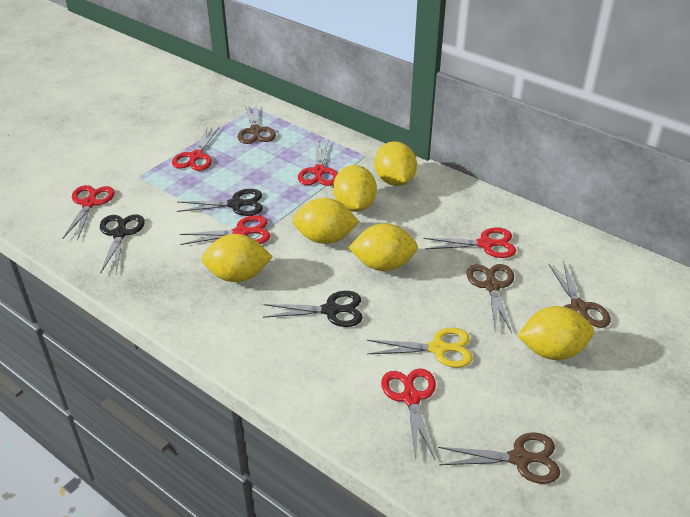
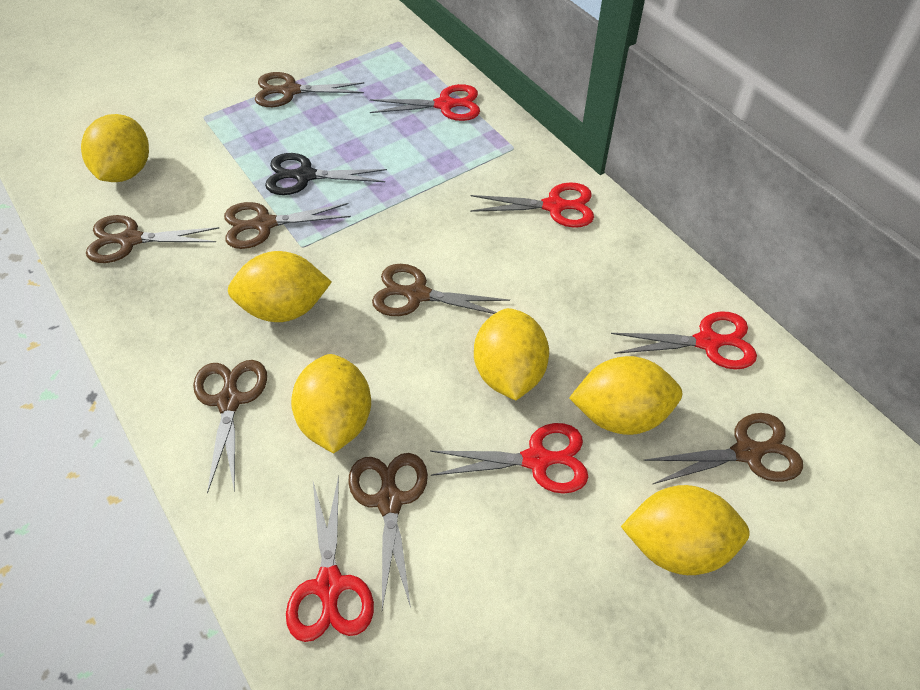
black scissors: 3 -> 1
brown scissors: 4 -> 7
red scissors: 6 -> 5
yellow scissors: 1 -> 0

